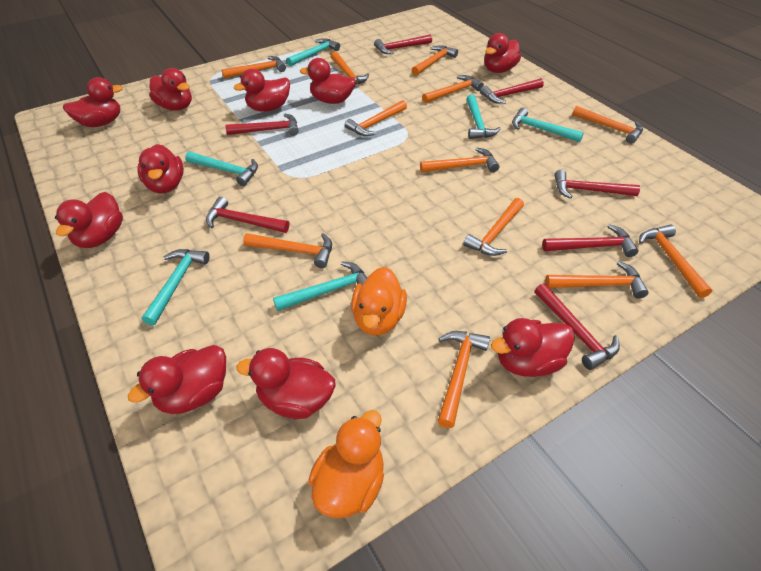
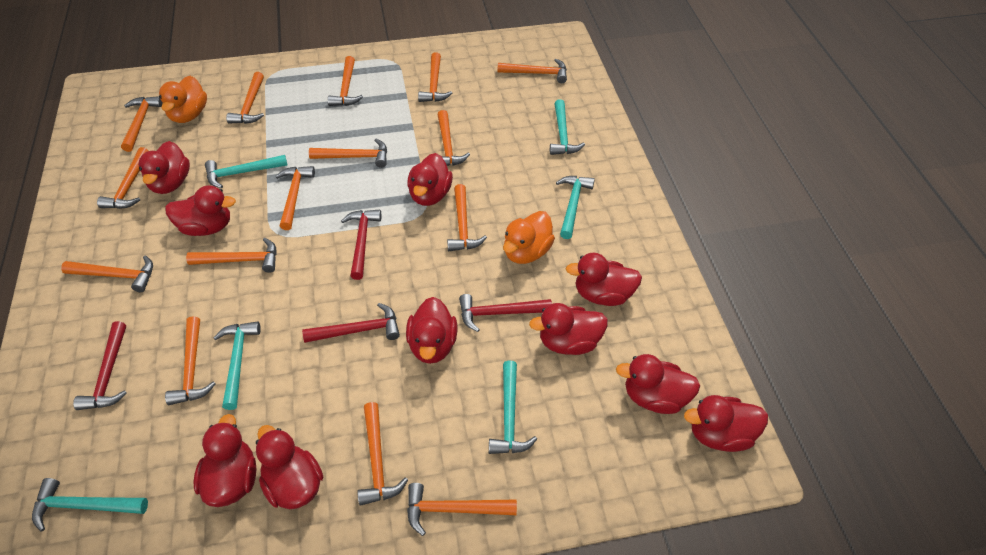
orange hammer: 12 -> 15
red hammer: 7 -> 4

